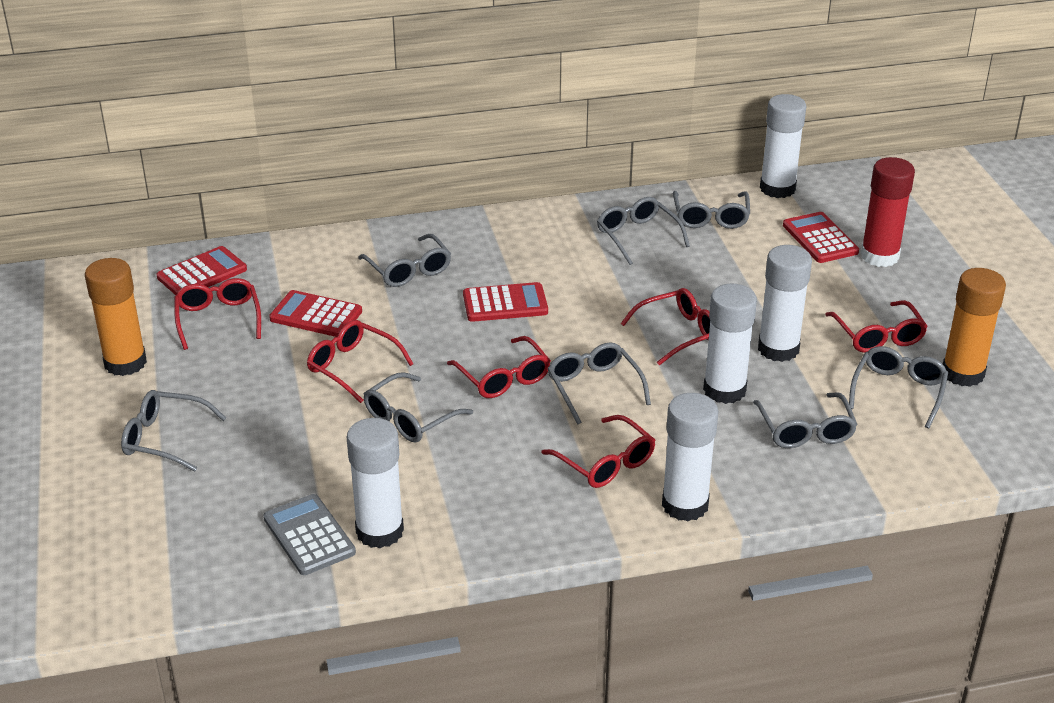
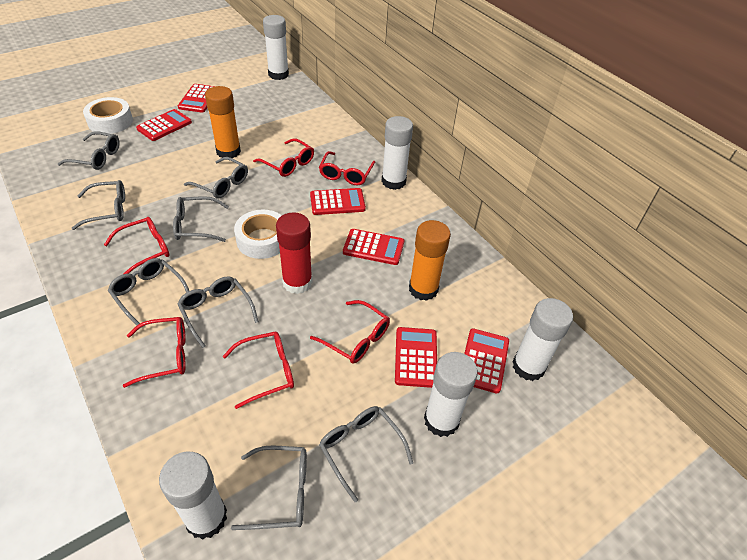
grey calculator: 1 -> 0
red calculator: 4 -> 6
white tape: 0 -> 2

